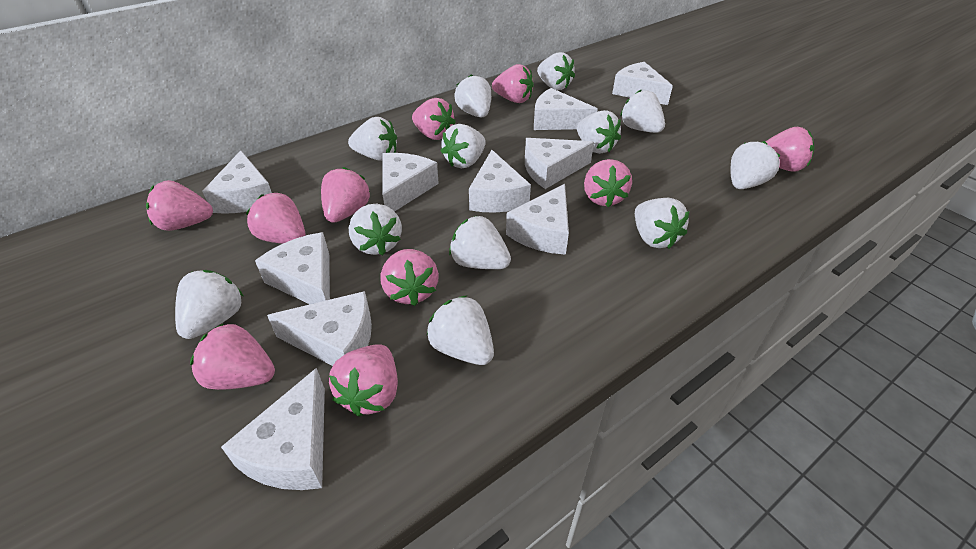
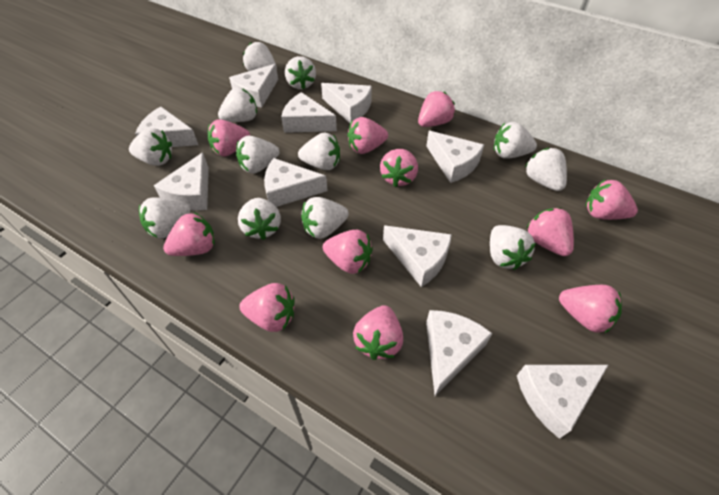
pink strawberry: 10 -> 11

